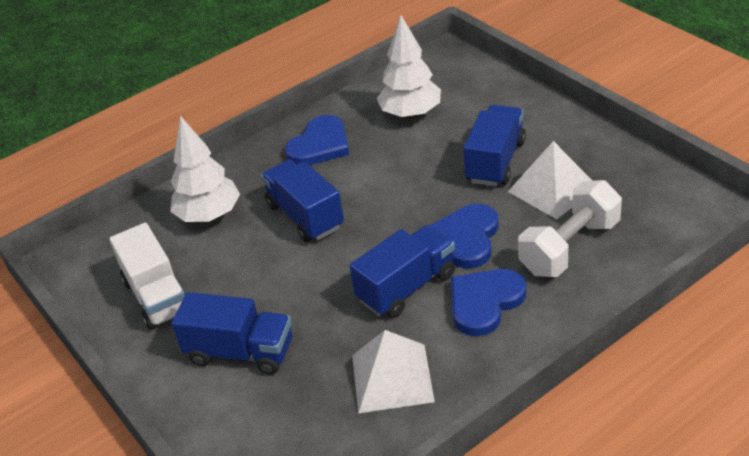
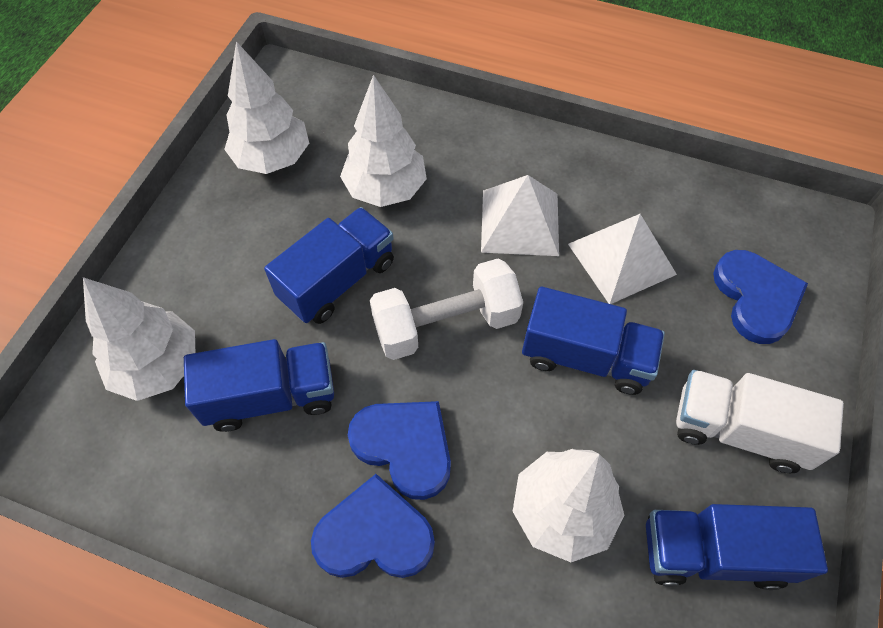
white tree: 2 -> 4

